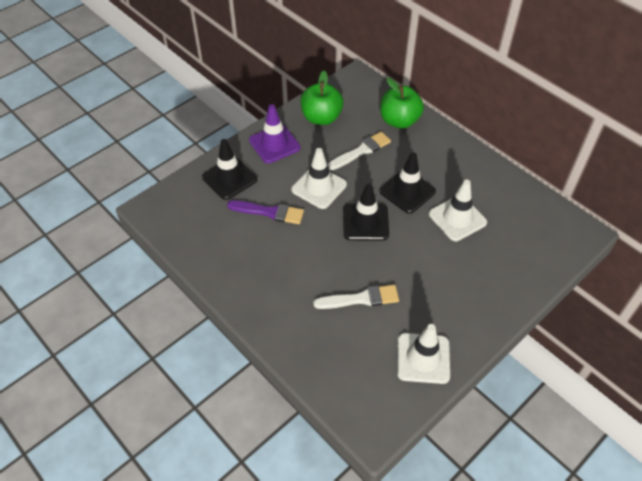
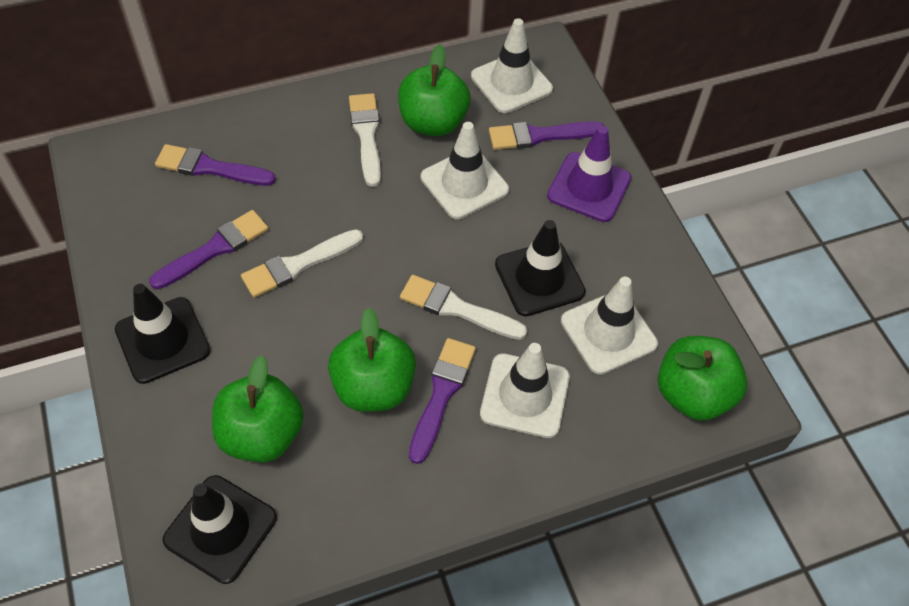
green apple: 2 -> 4
purple brush: 1 -> 4
white brush: 2 -> 3
white traffic cone: 3 -> 4

